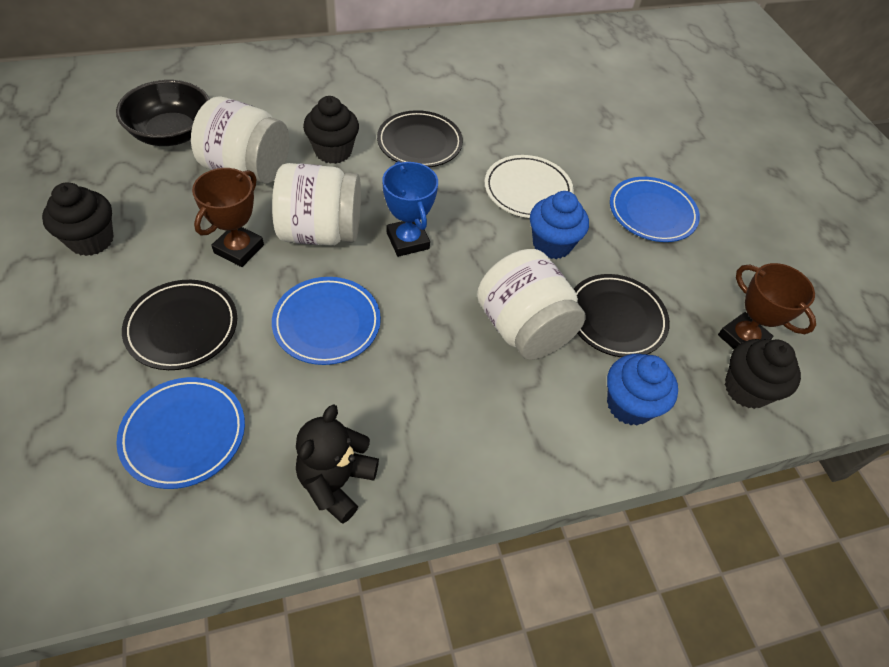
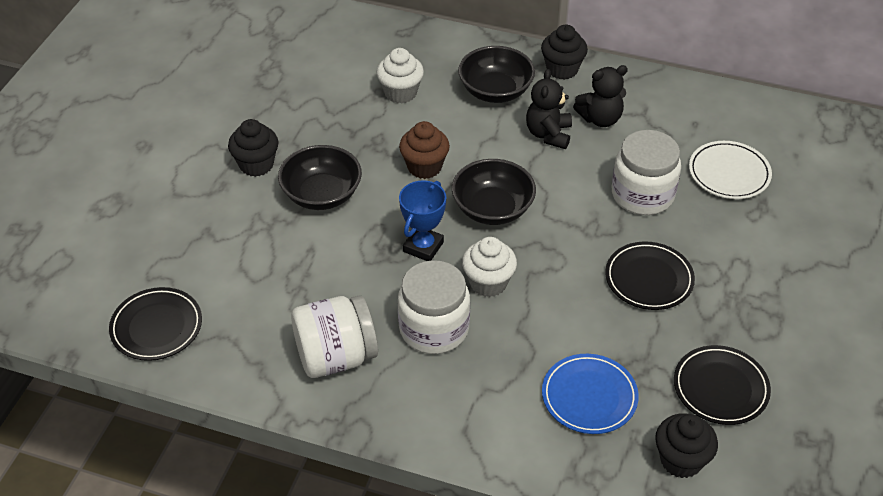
black bowl: 1 -> 3
black teddy bear: 1 -> 2
blue cupcake: 2 -> 0
blue plate: 3 -> 1
brown cupcake: 0 -> 1
brown trophy: 2 -> 0
white cupcake: 0 -> 2

